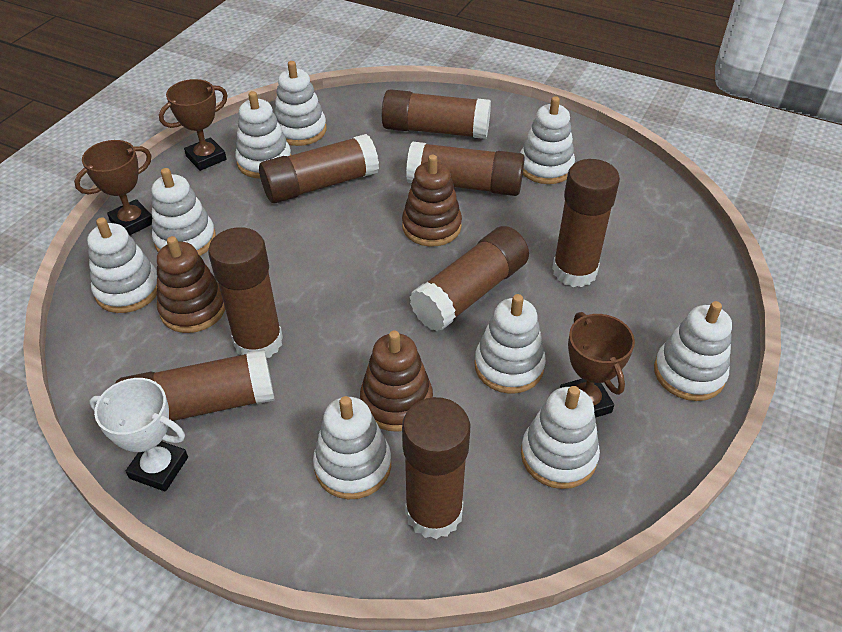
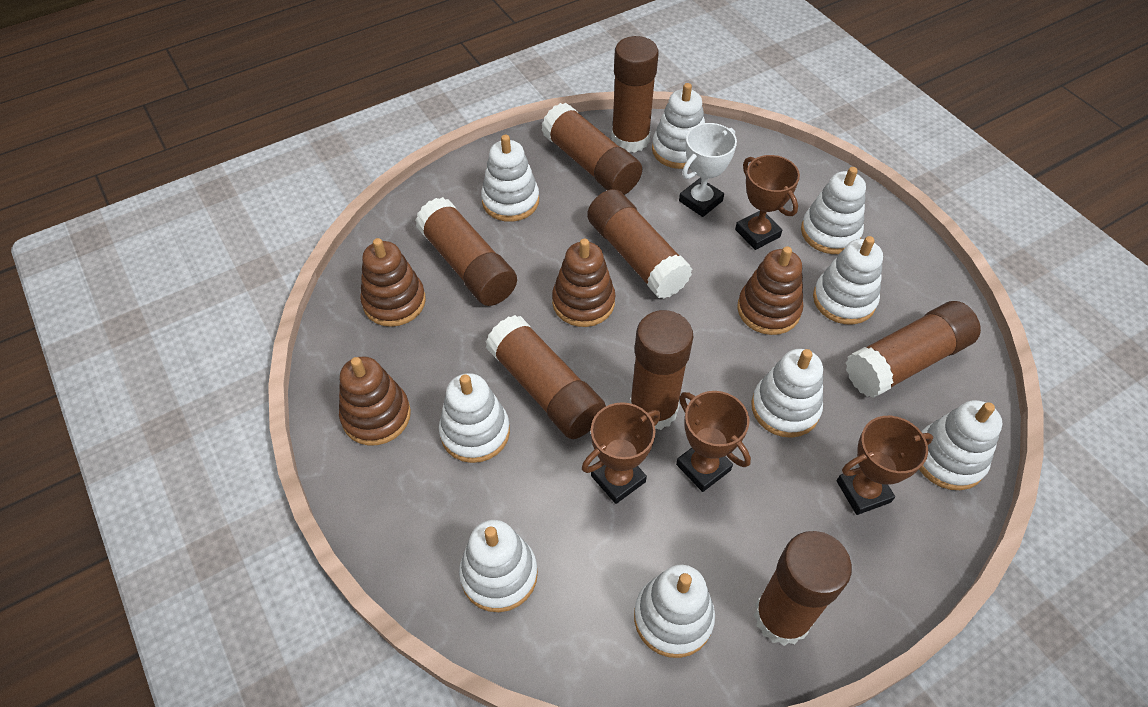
brown stacking toy: 3 -> 4
brown trophy: 3 -> 4

